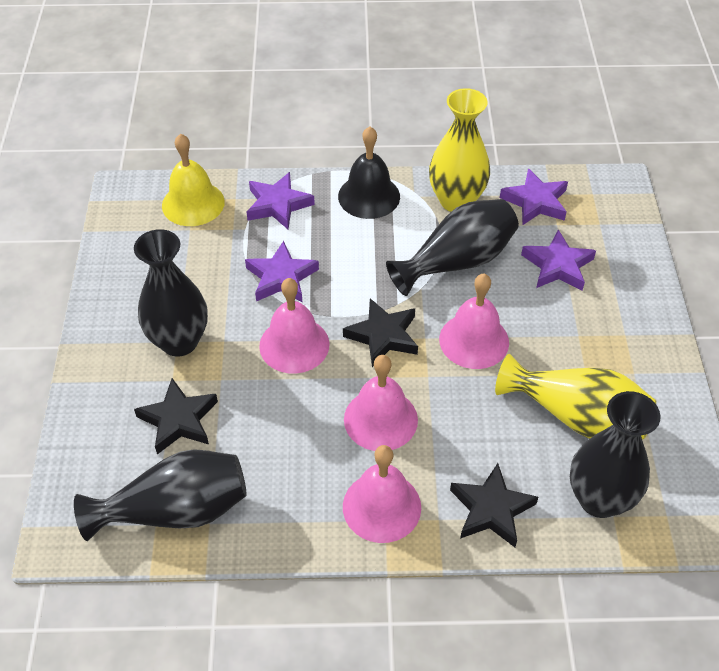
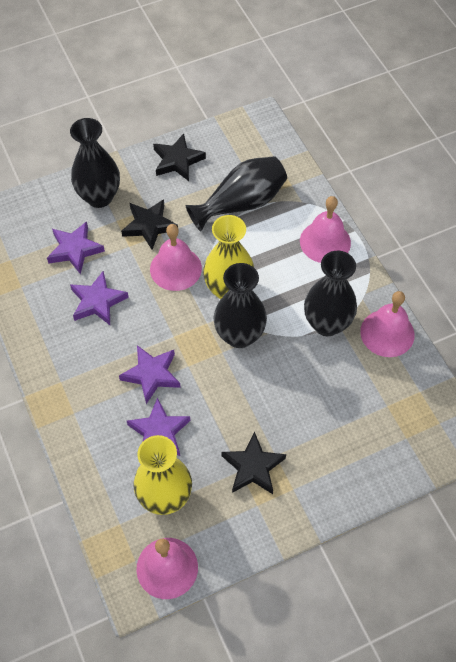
black bell: 1 -> 0
yellow bell: 1 -> 0

